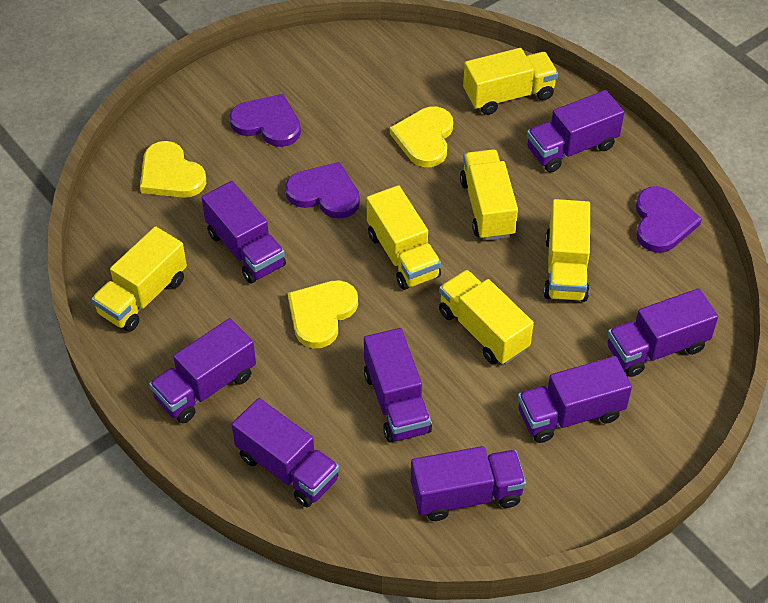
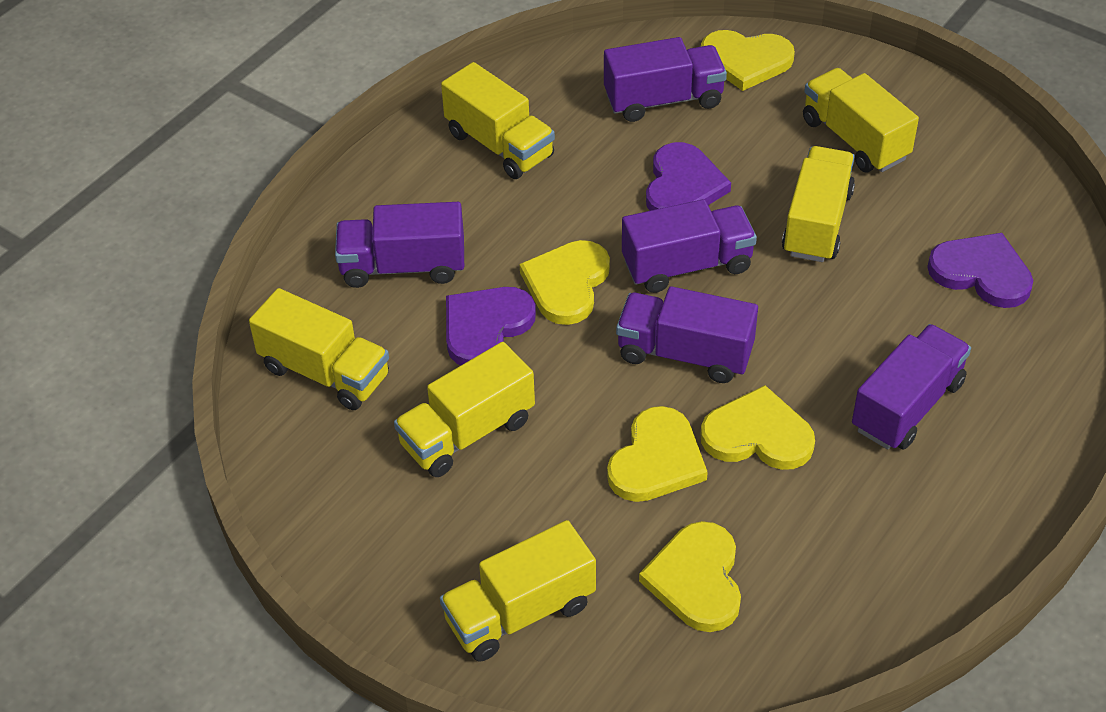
purple truck: 8 -> 5
yellow heart: 3 -> 5

